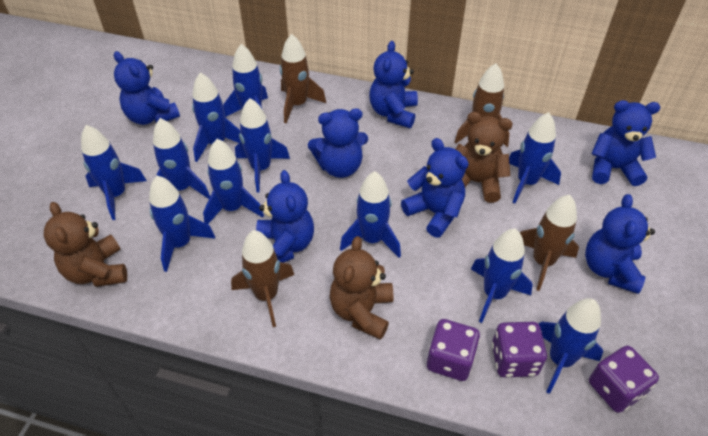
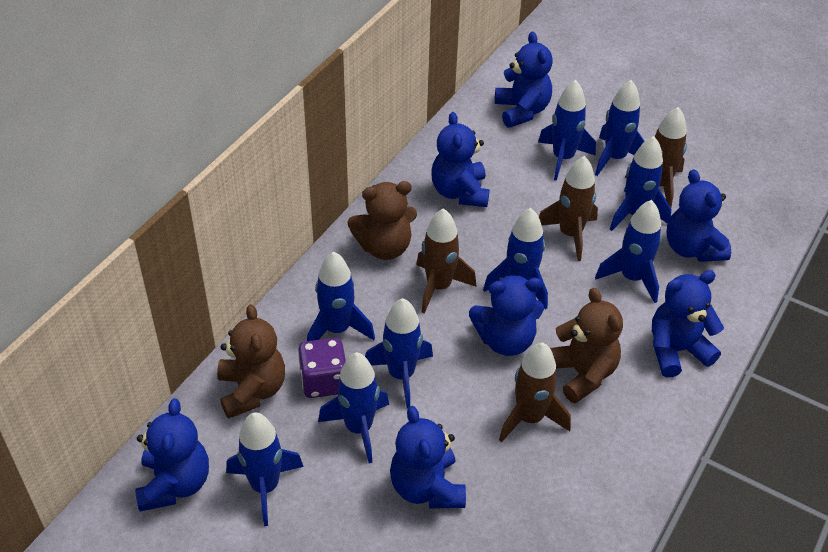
blue rocket: 11 -> 9
purple dice: 3 -> 1

